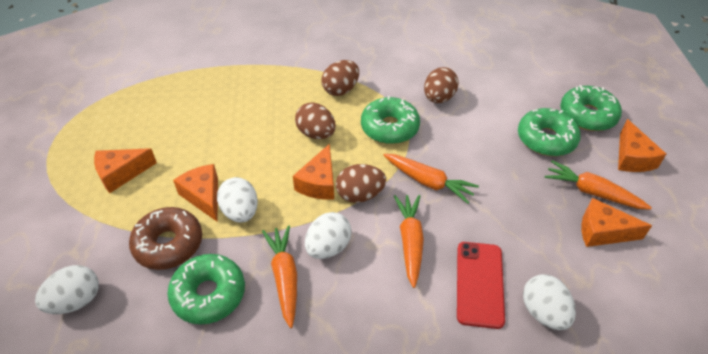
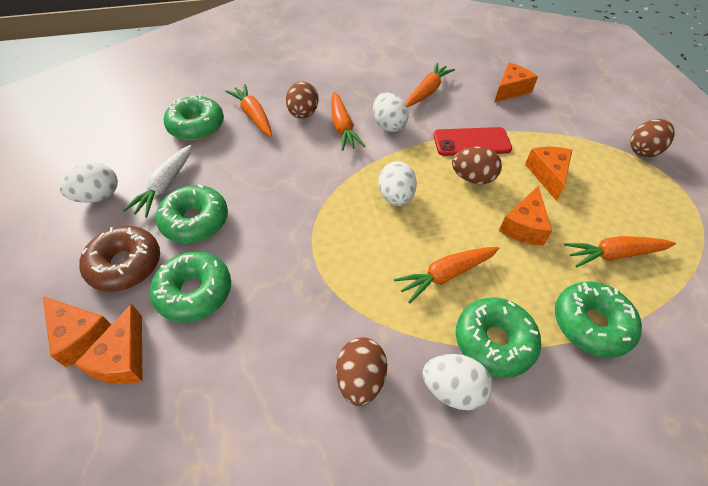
green donut: 4 -> 5
orange carrot: 4 -> 5
white carrot: 0 -> 1

